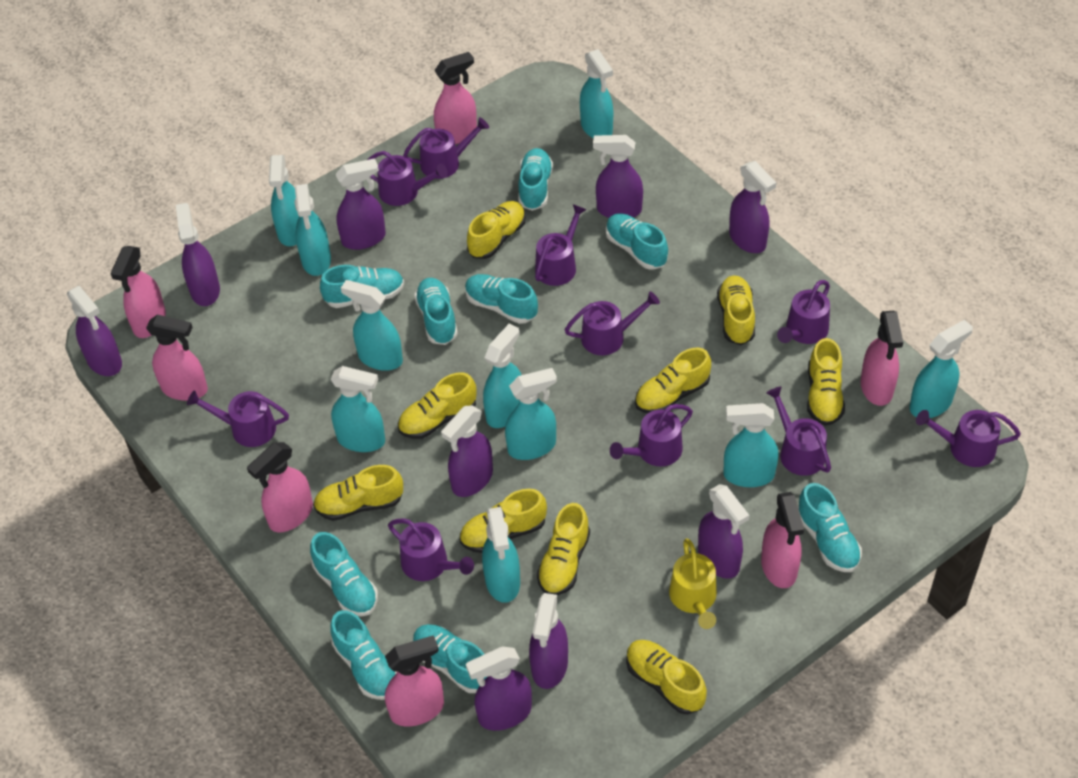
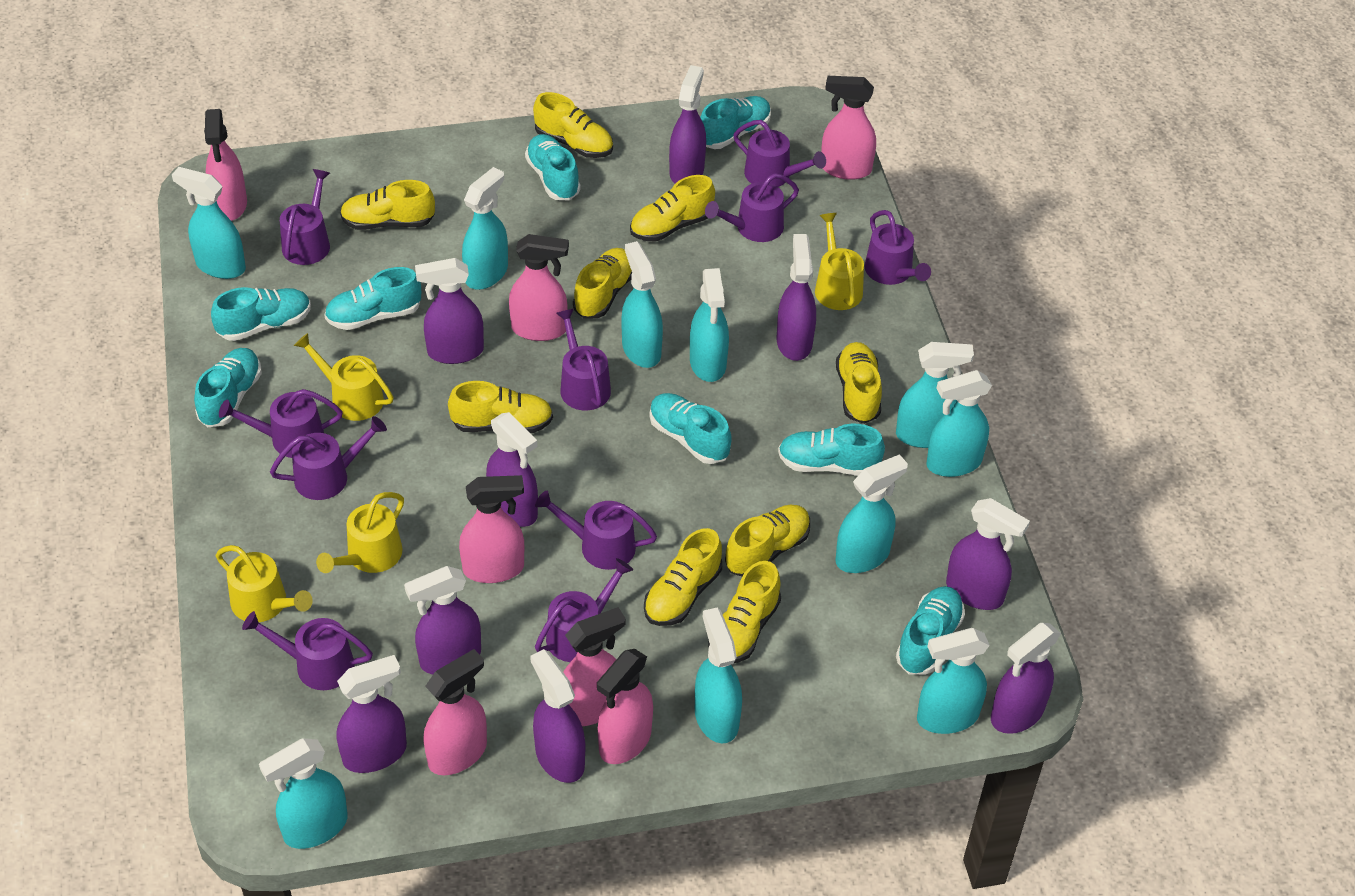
turquoise shoe: 9 -> 8
yellow watering can: 1 -> 4

